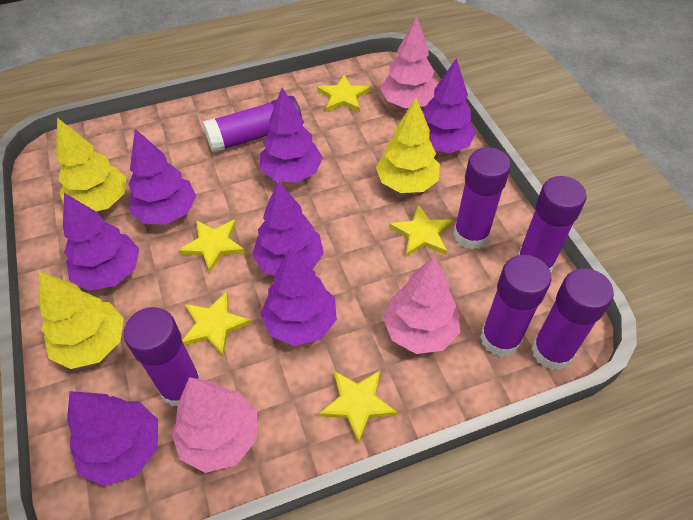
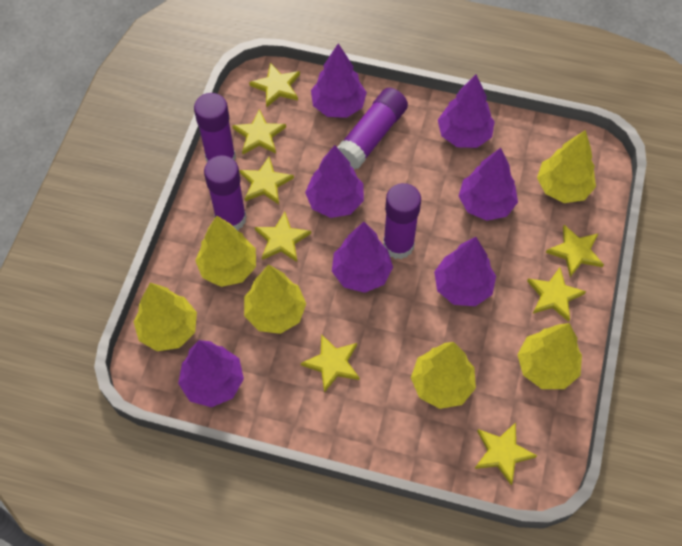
pink tree: 3 -> 0
purple glue stick: 6 -> 4
yellow star: 5 -> 8
yellow tree: 3 -> 6

